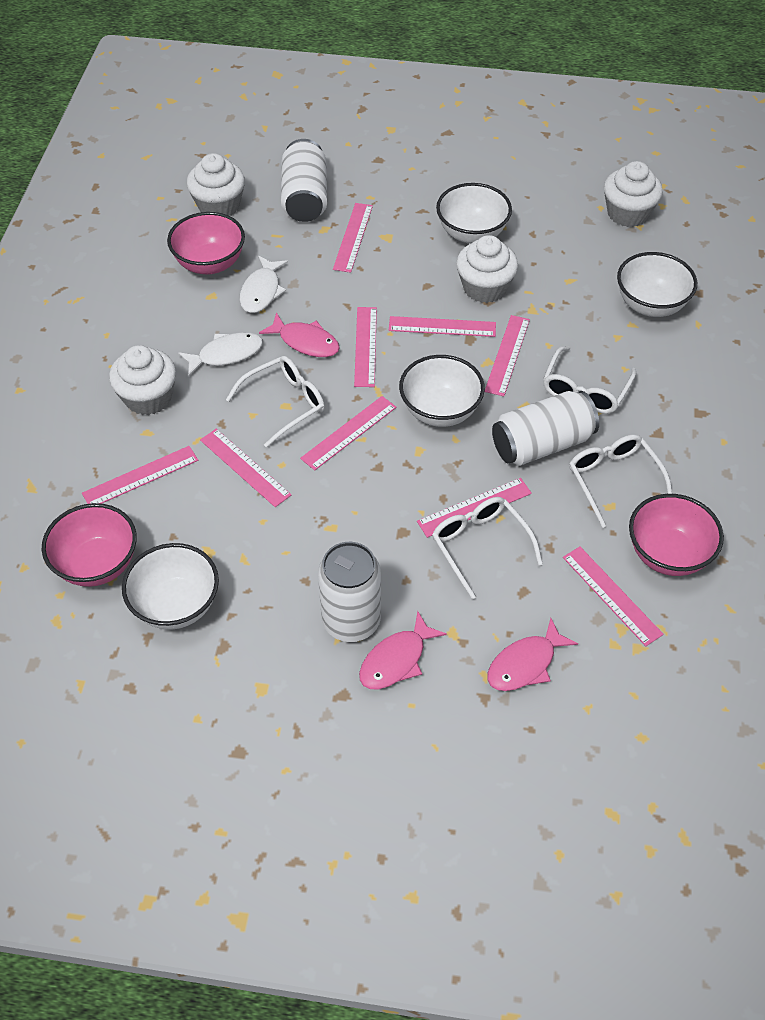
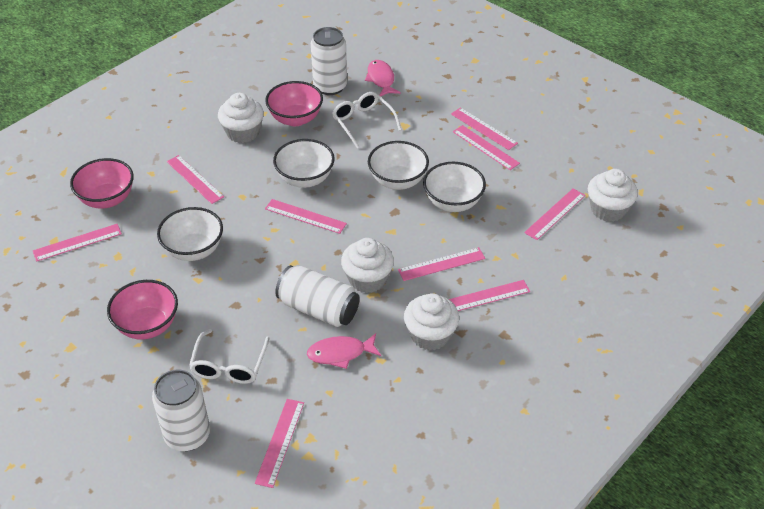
pink fish: 3 -> 2
white fish: 2 -> 0
white glasses: 4 -> 2

